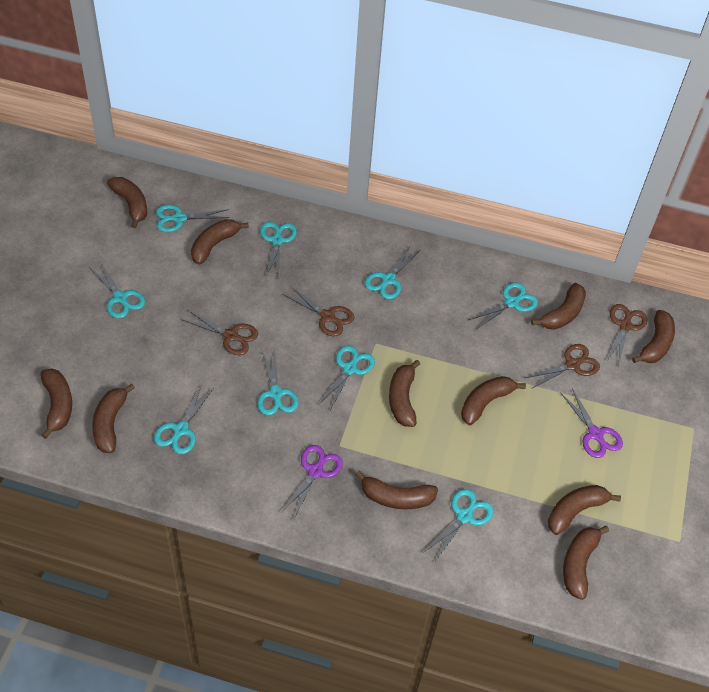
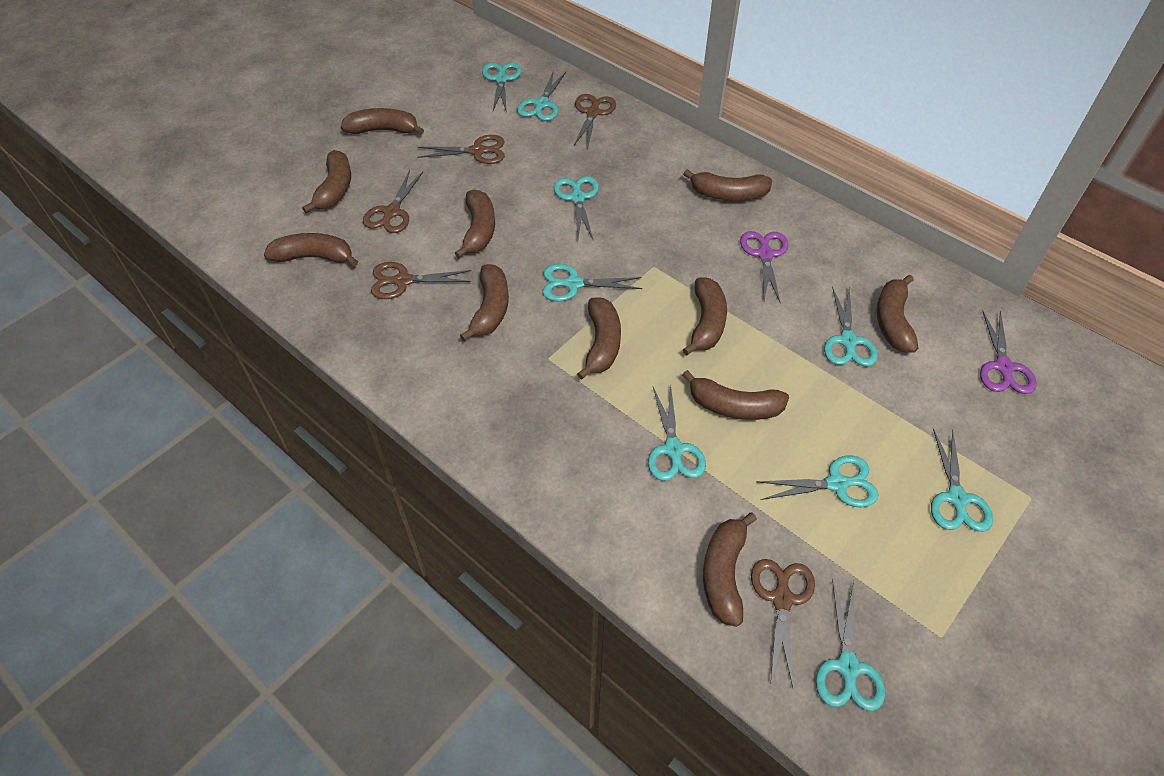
brown scissors: 4 -> 5

